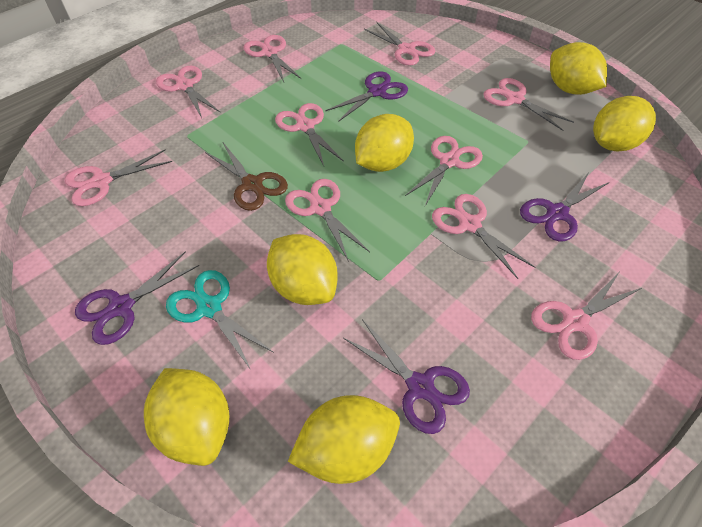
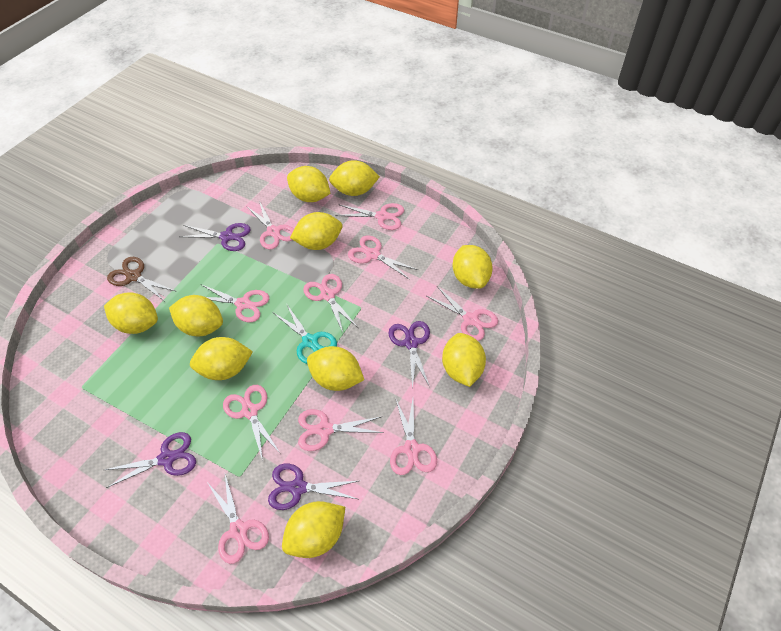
yellow lemon: 6 -> 10

